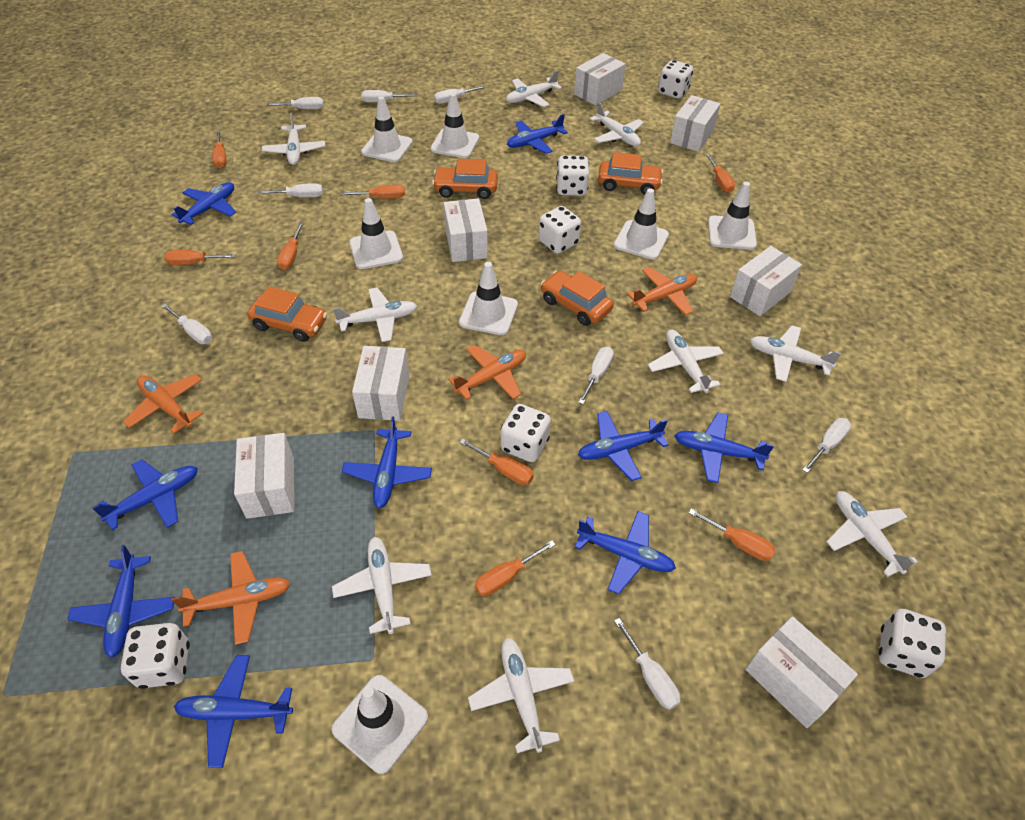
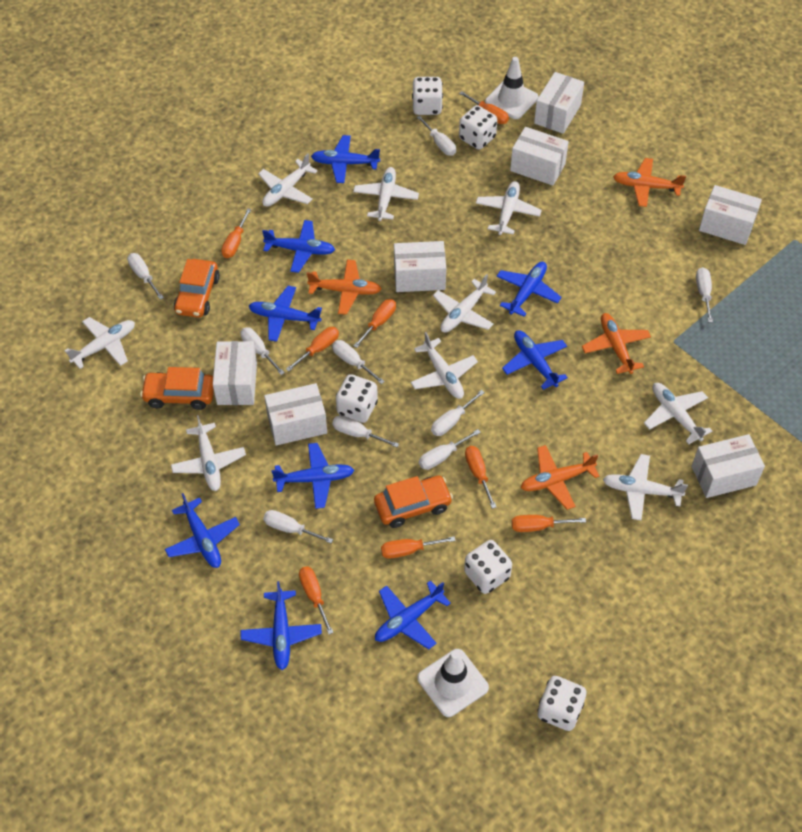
orange car: 4 -> 3
white dice: 6 -> 5
white screwdriver: 8 -> 9
white traffic cone: 7 -> 2

